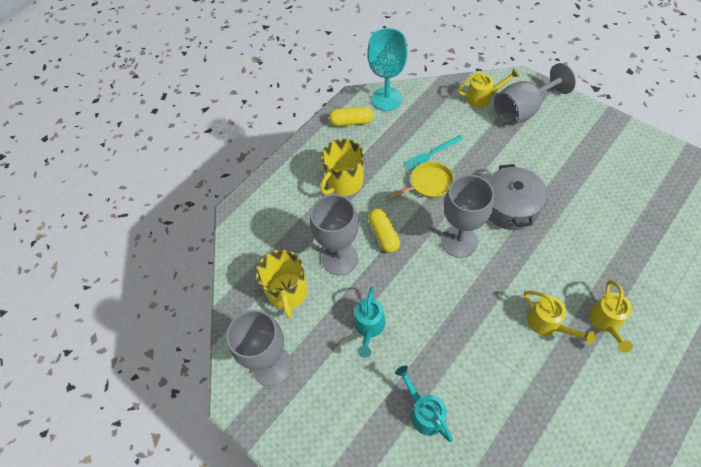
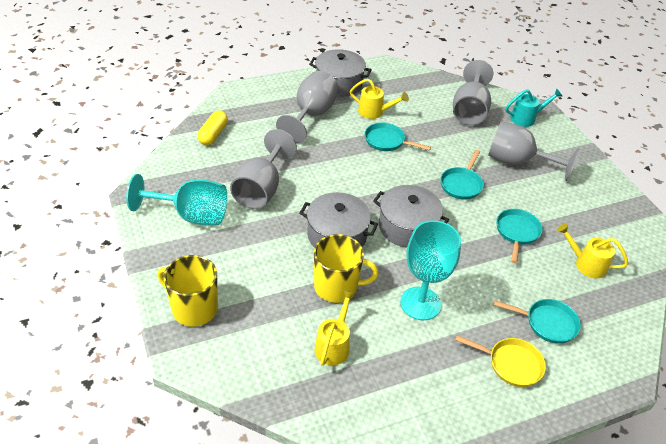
grey pot: 1 -> 3
turquoise fork: 1 -> 0
turquoise goblet: 1 -> 2
turquoise pan: 0 -> 4
turquoise watering can: 2 -> 1
yellow capsule: 2 -> 1

